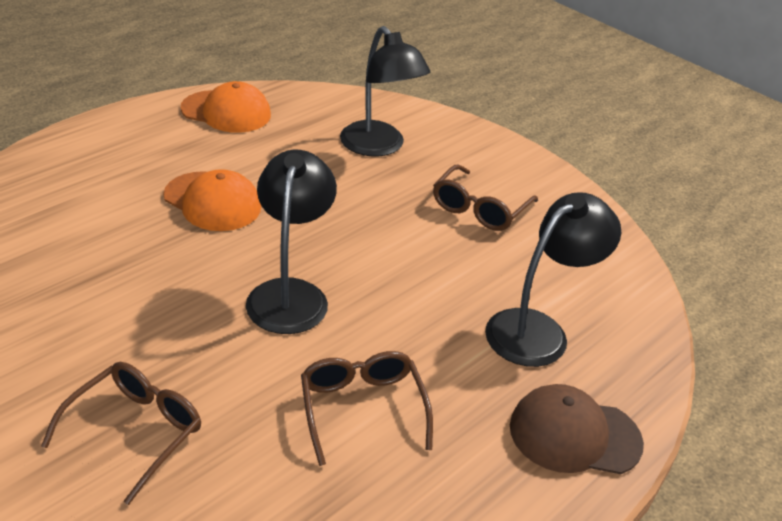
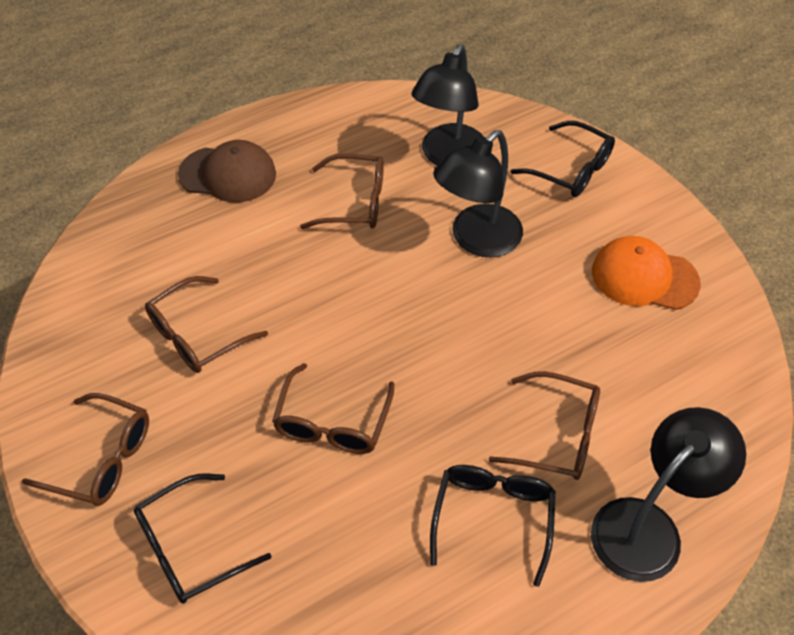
black glasses: 0 -> 3
brown glasses: 3 -> 5
orange cap: 2 -> 1

